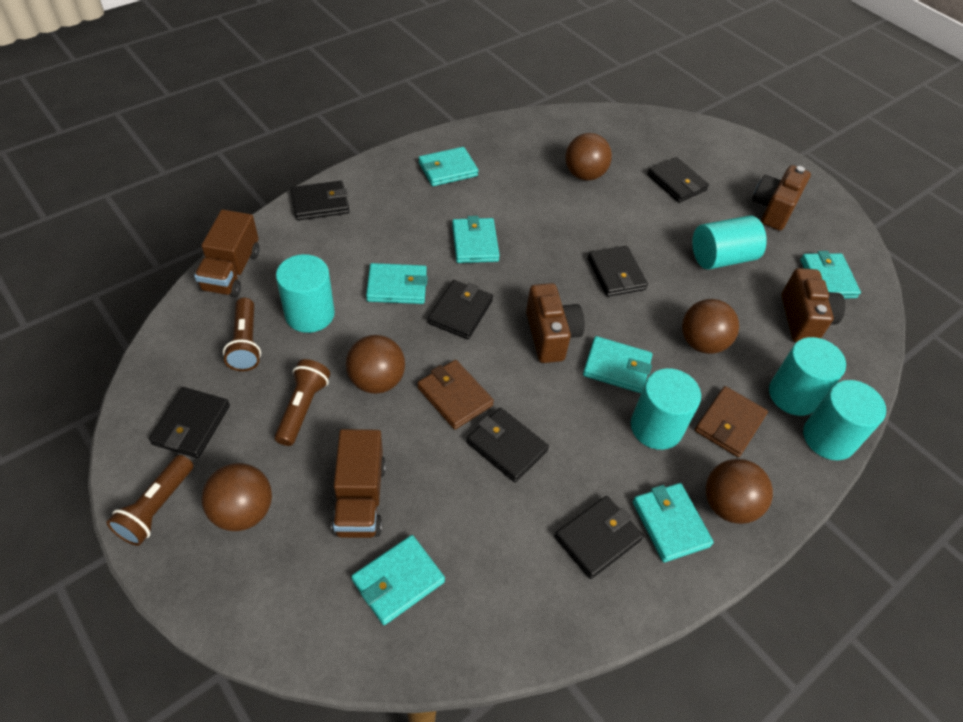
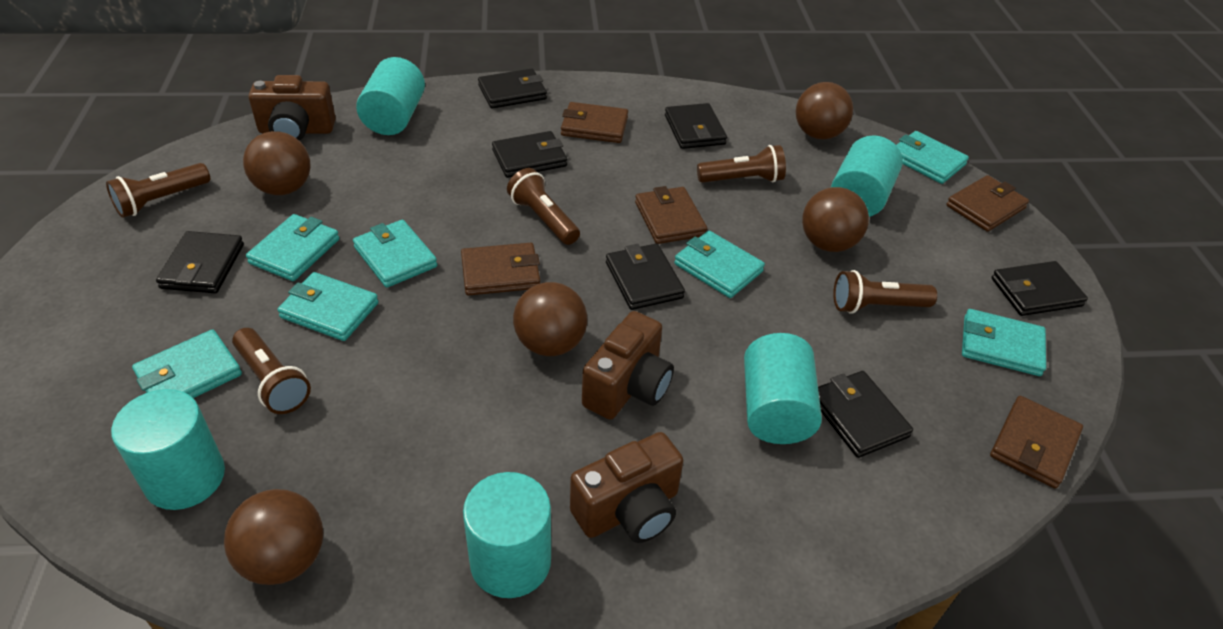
brown flashlight: 3 -> 5
brown truck: 2 -> 0
brown wallet: 2 -> 5

